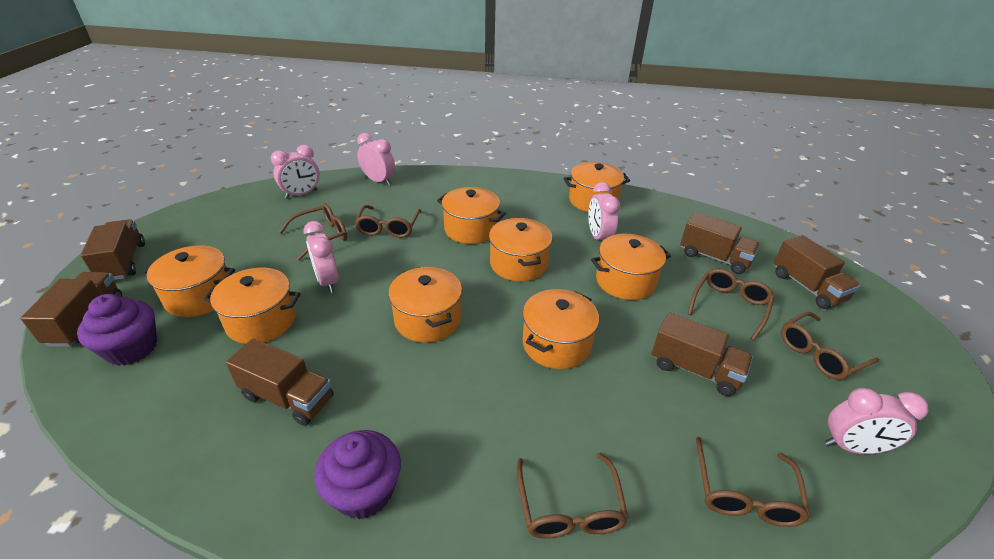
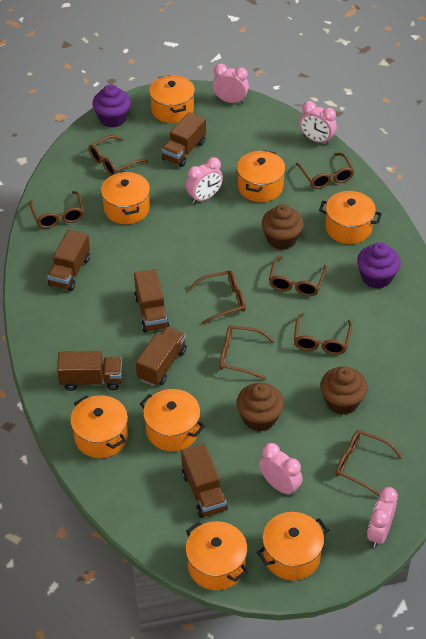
brown cupcake: 0 -> 3
brown glasses: 6 -> 8

